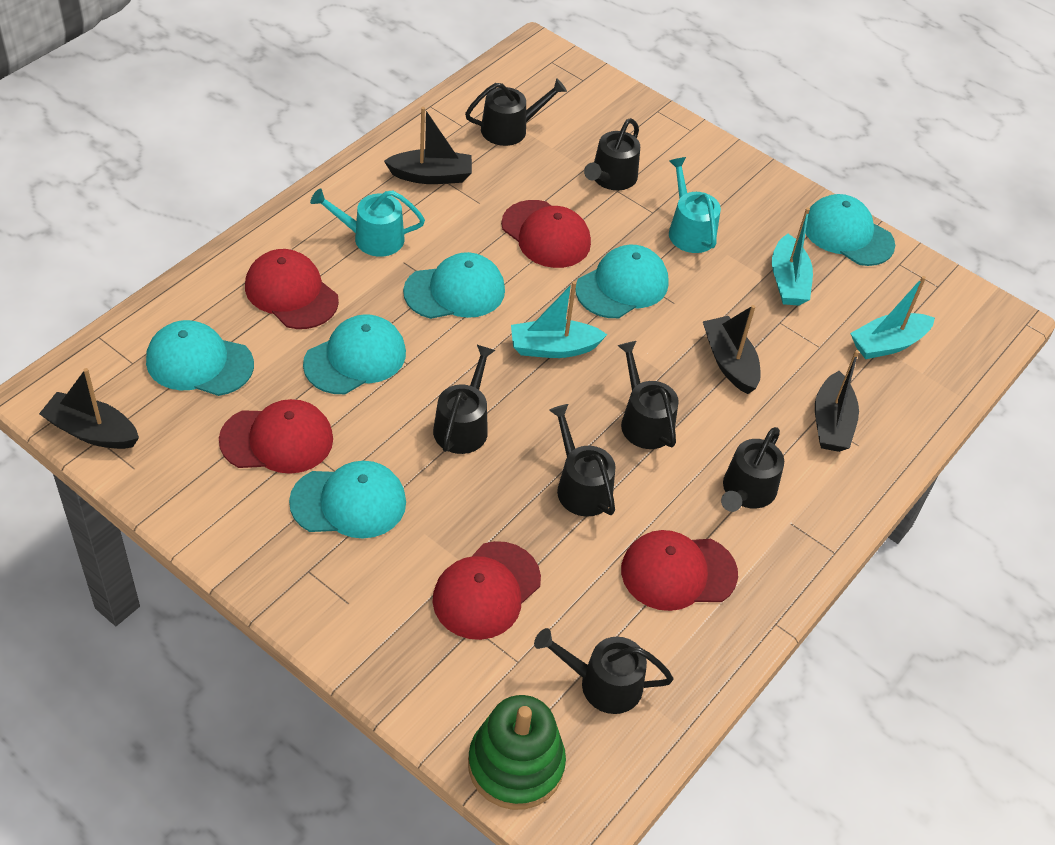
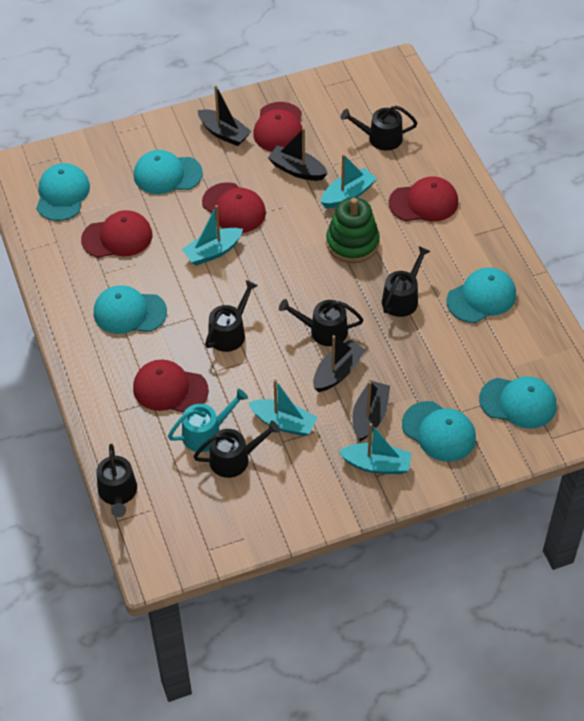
black watering can: 7 -> 6
turquoise boat: 3 -> 4
turquoise watering can: 2 -> 1

